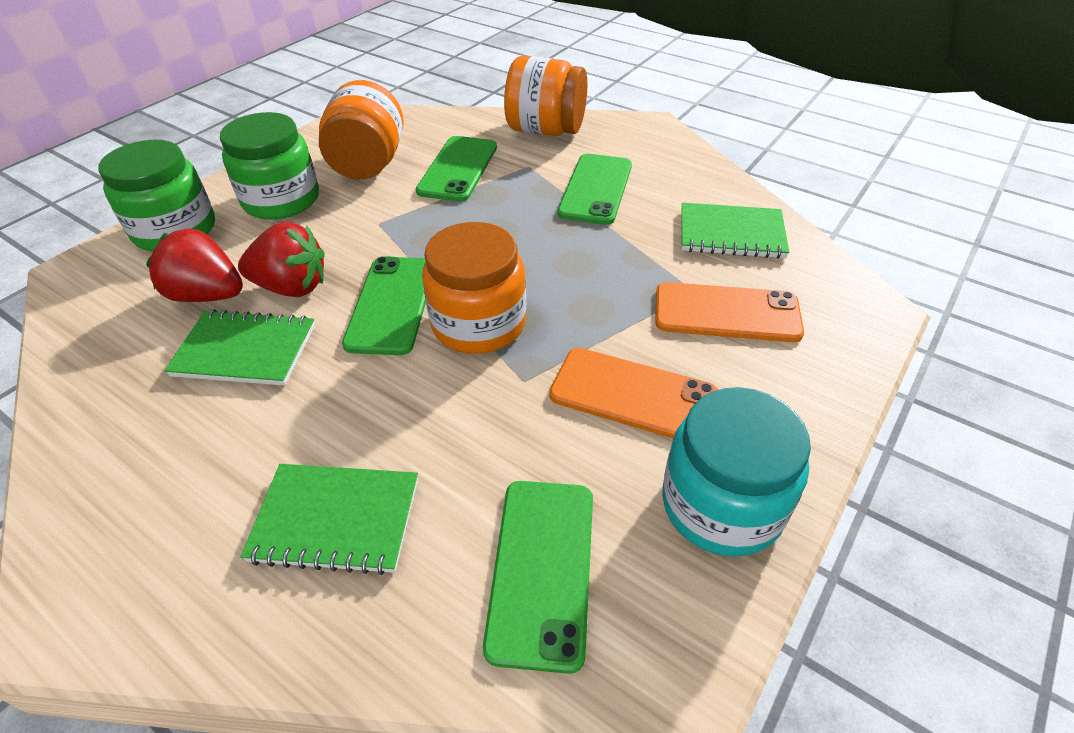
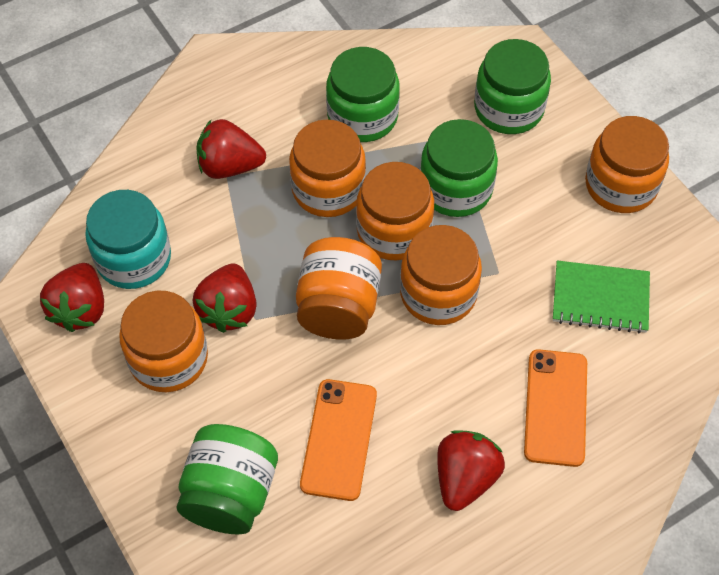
green jar: 2 -> 4
green notebook: 3 -> 1
green phone: 4 -> 0
orange jar: 3 -> 6
red strawberry: 2 -> 4

